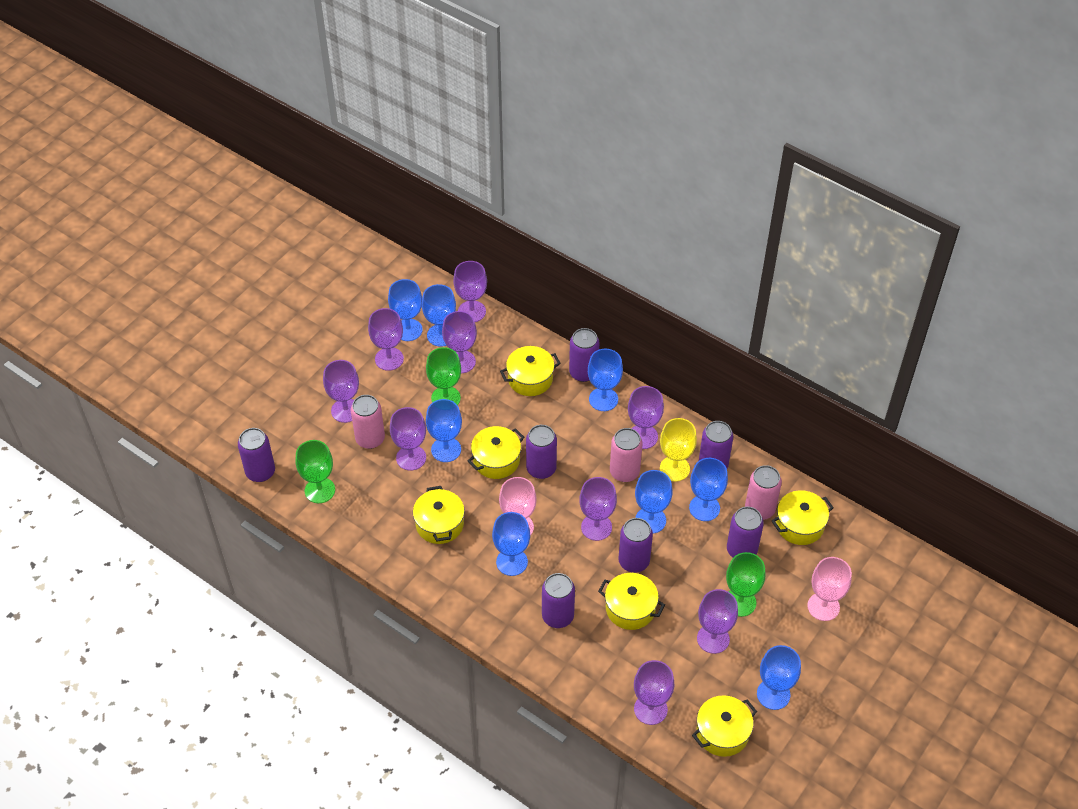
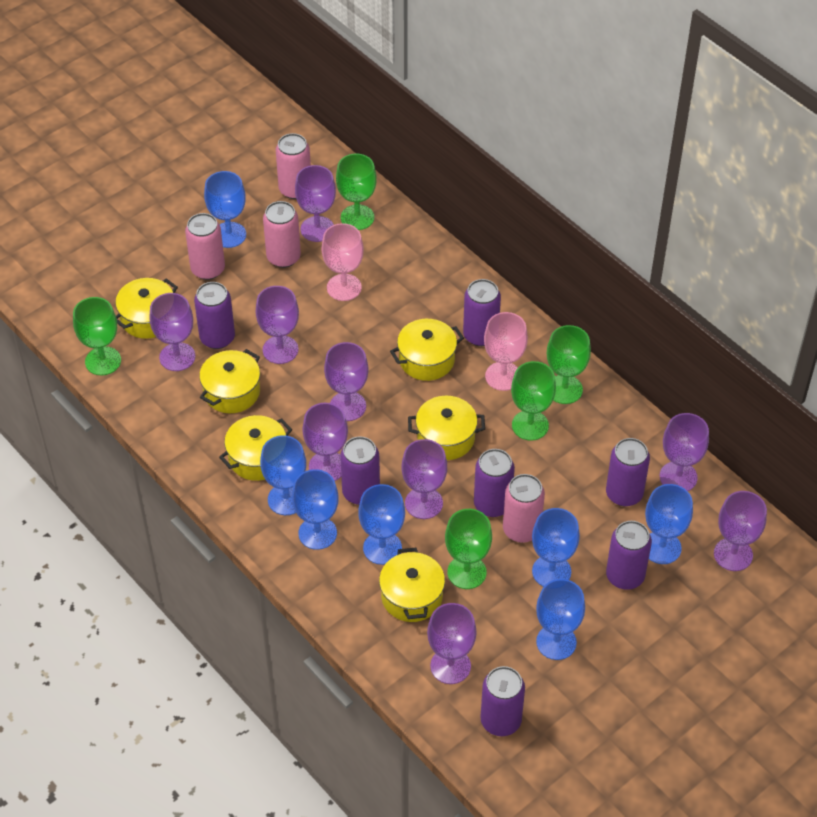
blue goblet: 8 -> 7
green goblet: 3 -> 5
pink can: 3 -> 4
yellow goblet: 1 -> 0

